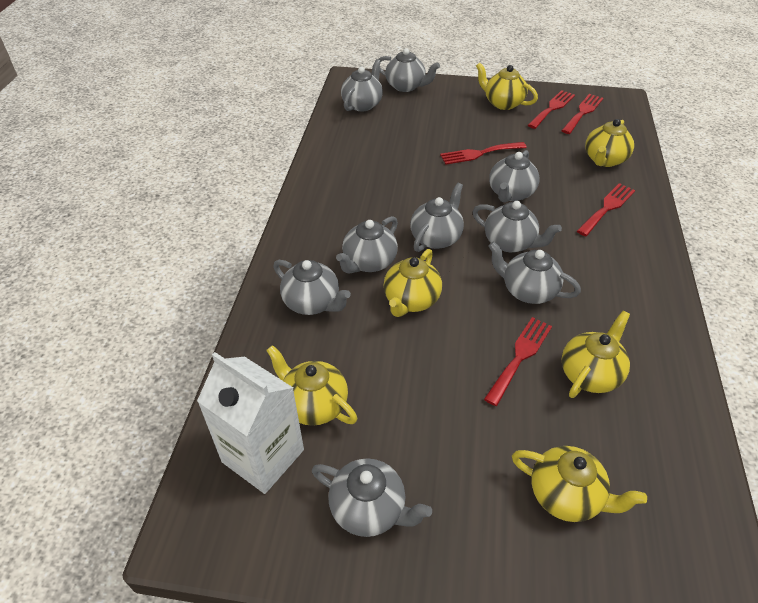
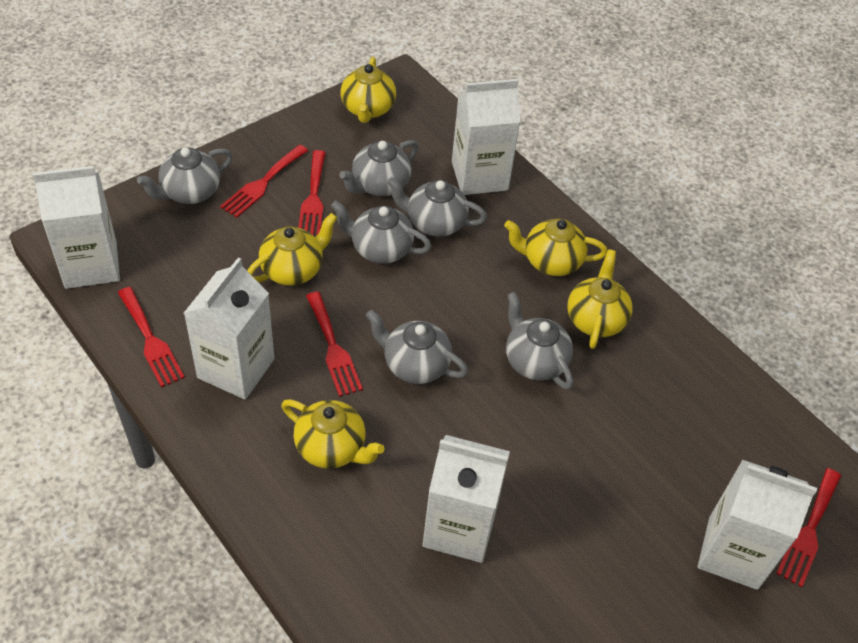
grey teapot: 9 -> 6
white carton: 1 -> 5
yellow teapot: 6 -> 5

